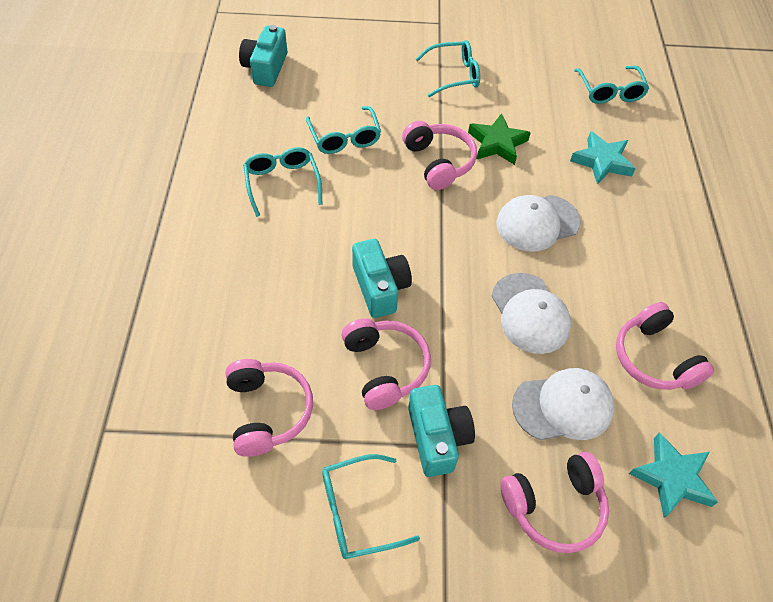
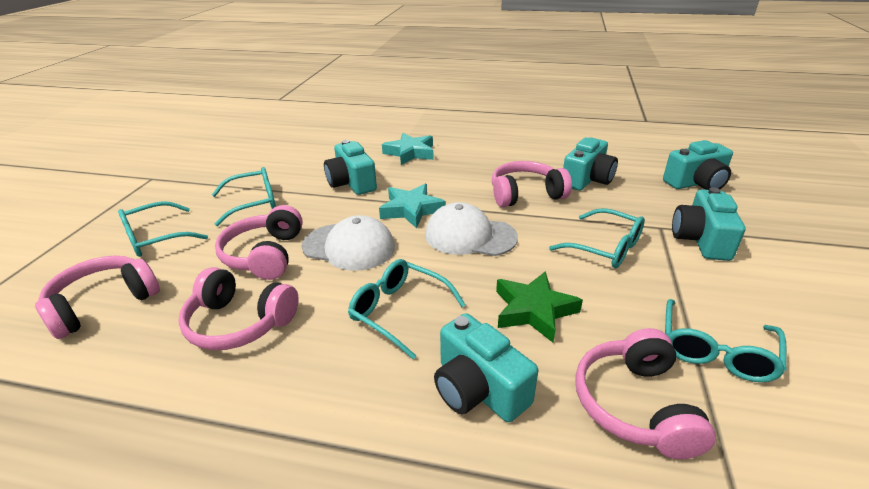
turquoise camera: 3 -> 5
white cap: 3 -> 2

